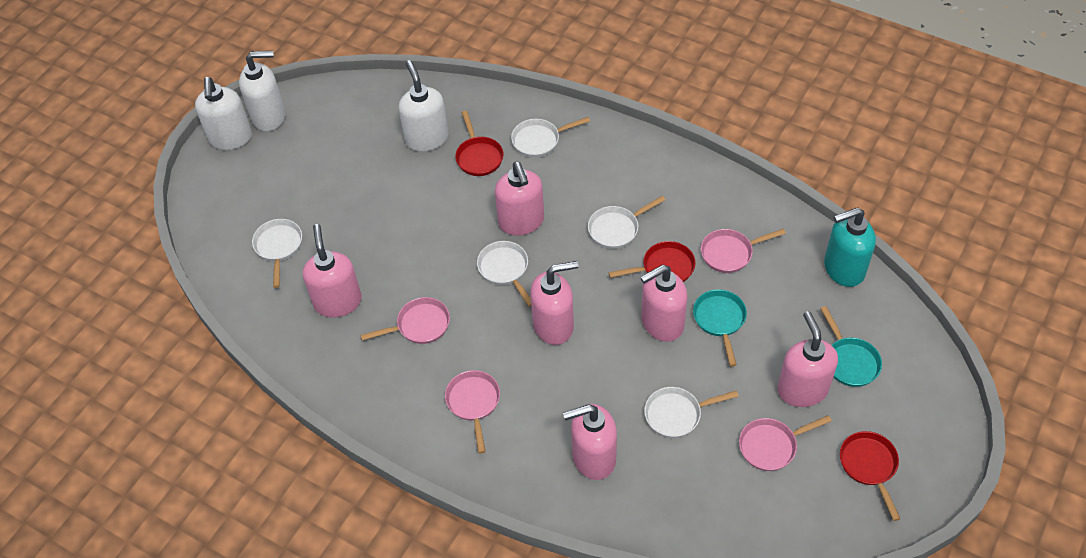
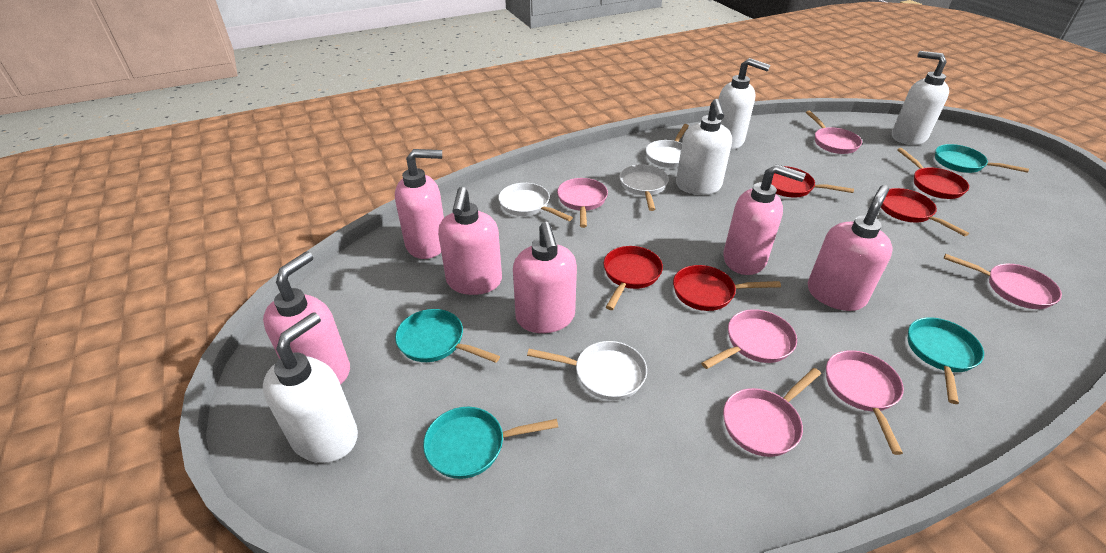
pink pan: 4 -> 6
red pan: 3 -> 5
turquoise pan: 2 -> 4
turquoise soap dispenser: 1 -> 0
white pan: 5 -> 4
white soap dispenser: 3 -> 4

